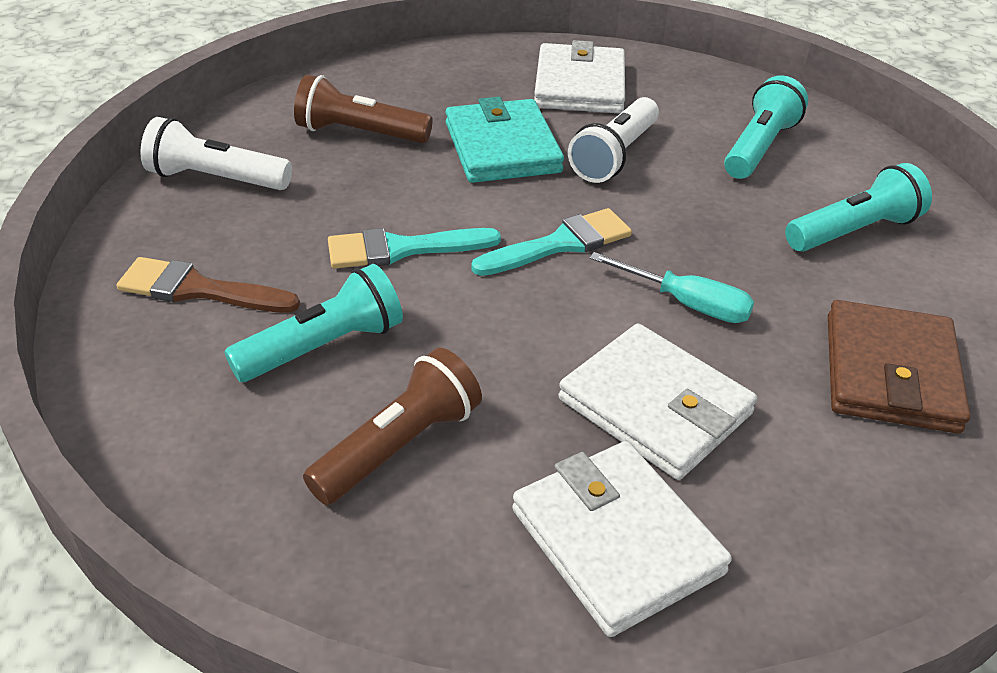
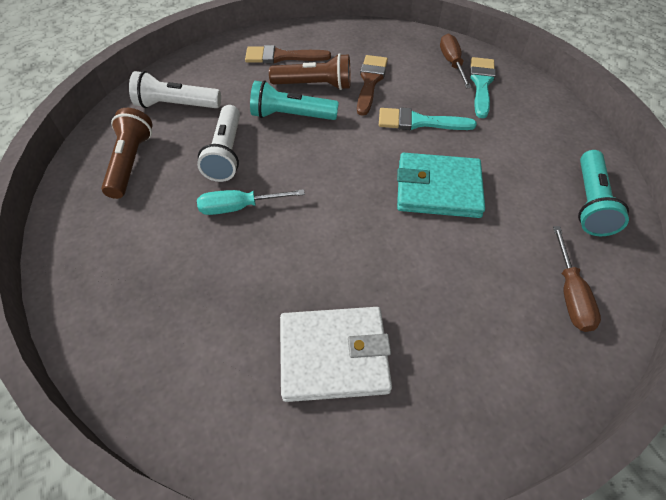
brown brush: 1 -> 2
brown screwdriver: 0 -> 2
brown wallet: 1 -> 0
turquoise flashlight: 3 -> 2
white wallet: 3 -> 1

